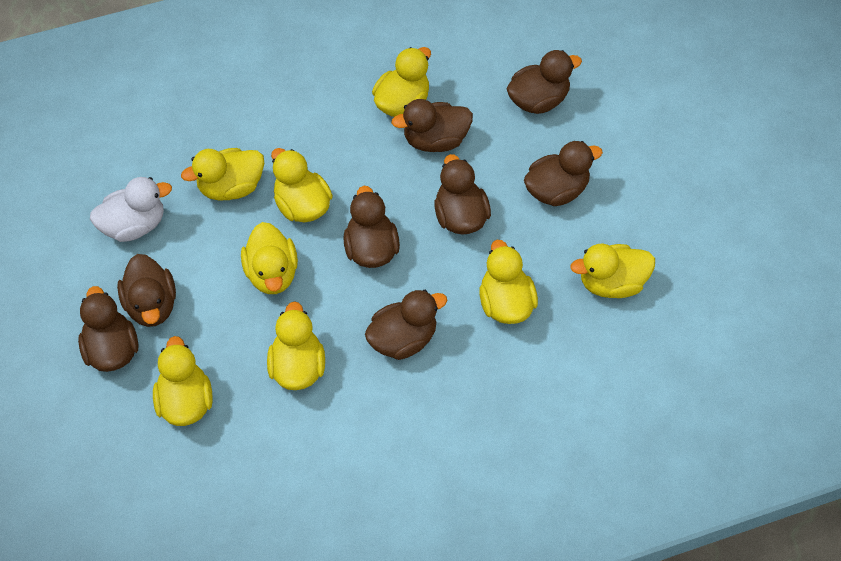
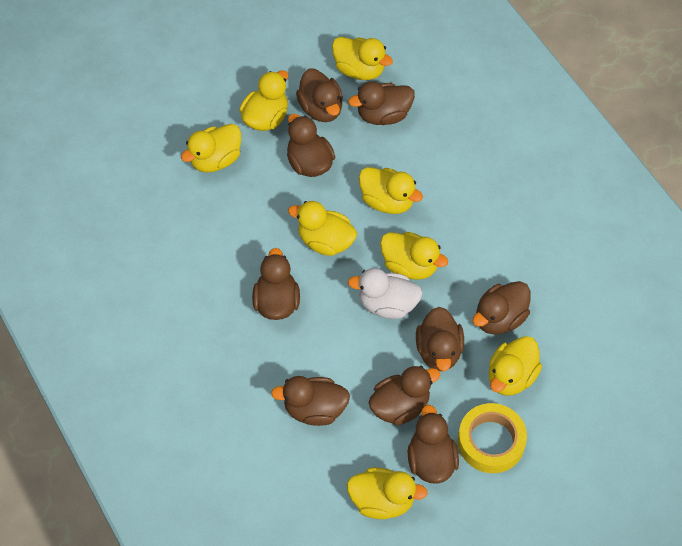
brown duck: 8 -> 9
yellow tape: 0 -> 1

